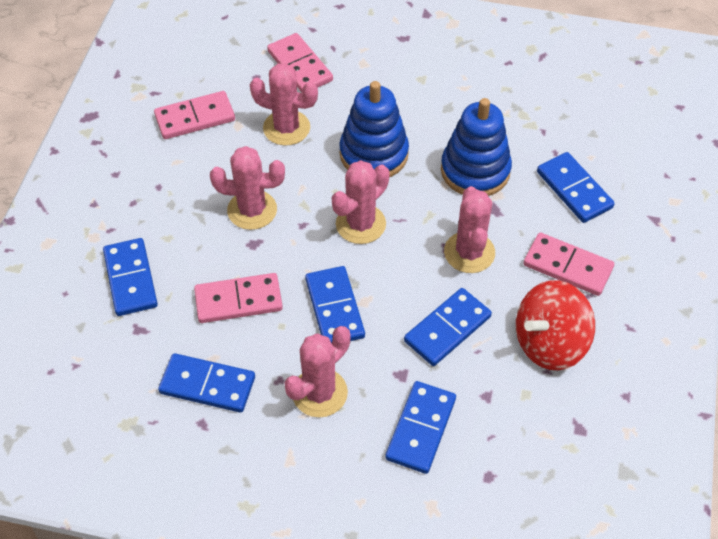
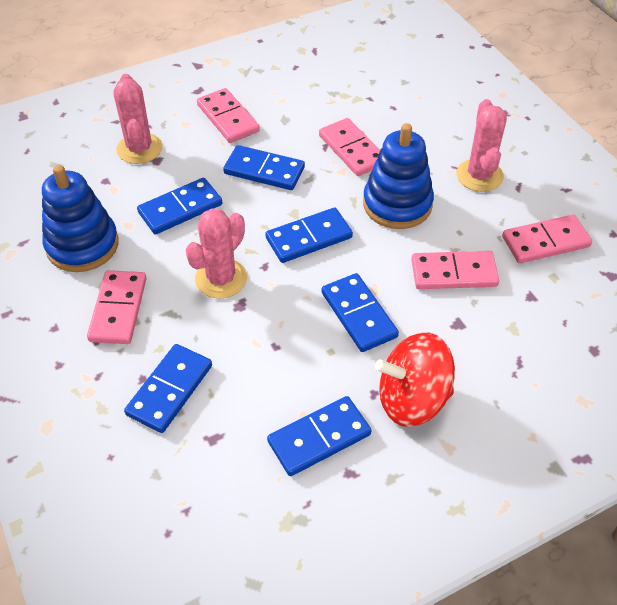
pink cactus: 5 -> 3
pink domino: 4 -> 5

